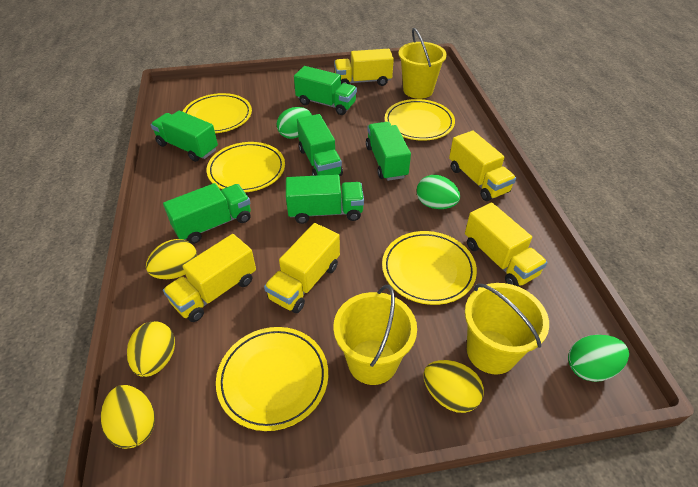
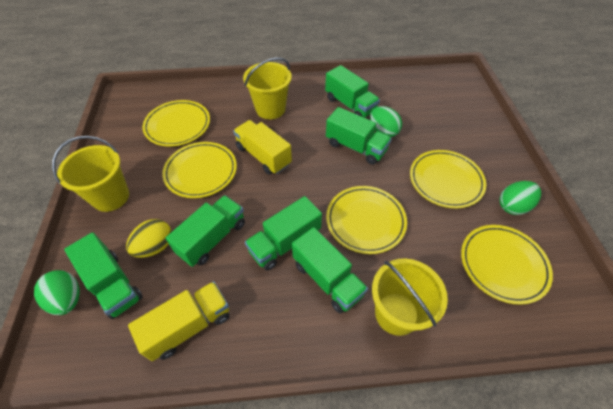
yellow egg: 4 -> 1
yellow truck: 5 -> 2

